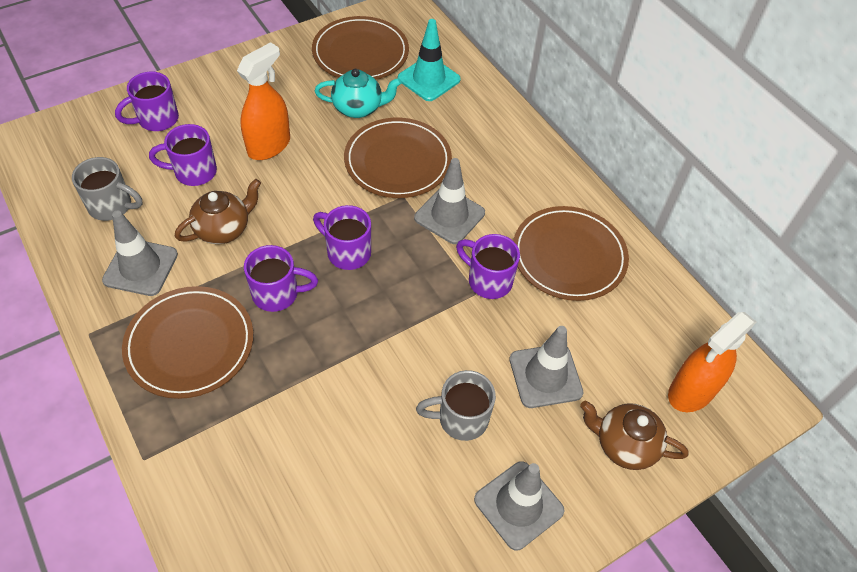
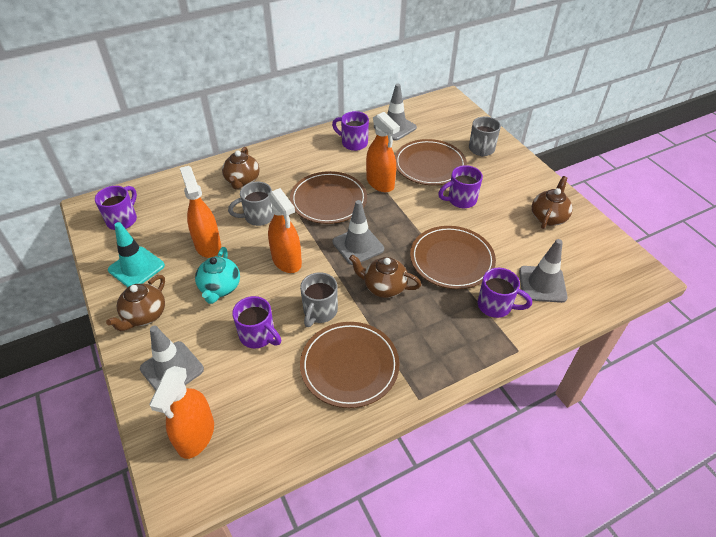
brown teapot: 2 -> 4
grey mug: 2 -> 3
orange spray bottle: 2 -> 4

